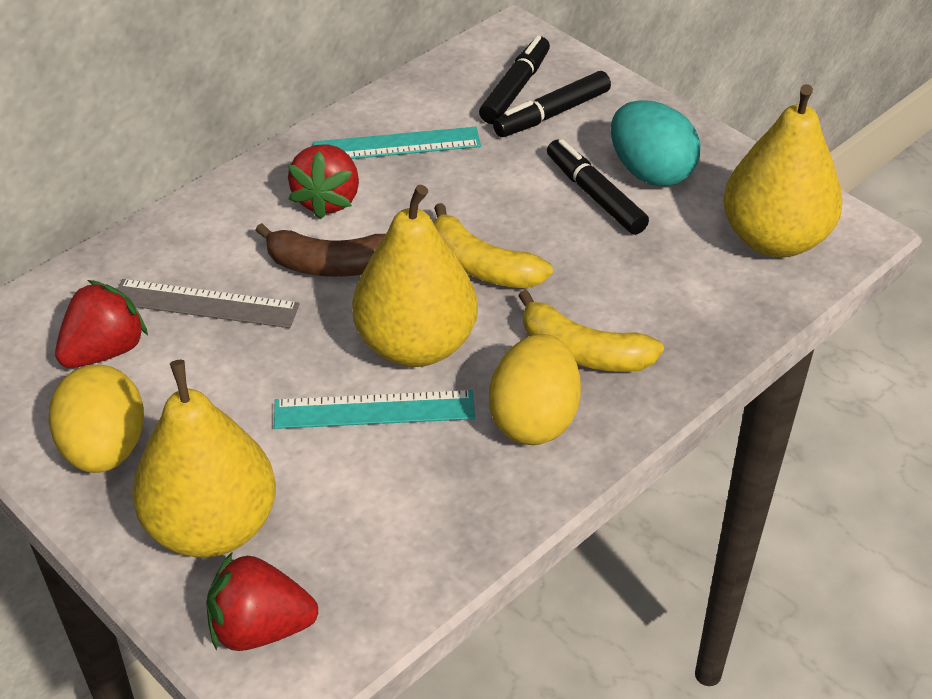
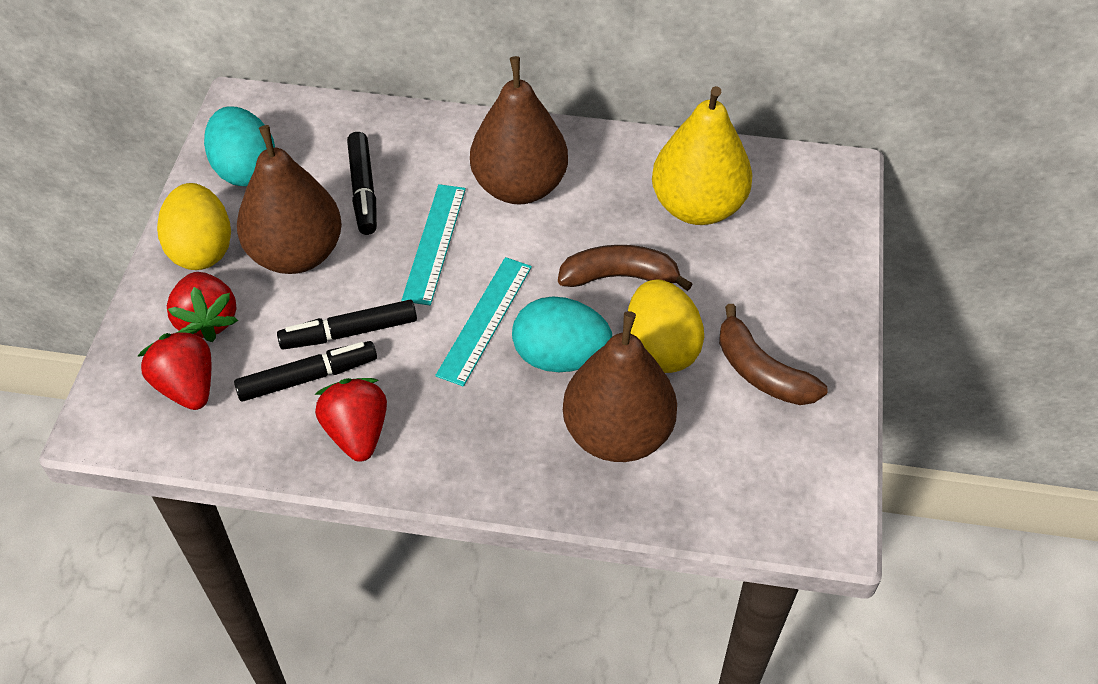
brown banana: 1 -> 2
brown pear: 0 -> 3
grey ruler: 1 -> 0
turquoise egg: 1 -> 2
yellow banana: 2 -> 0
yellow pear: 3 -> 1

